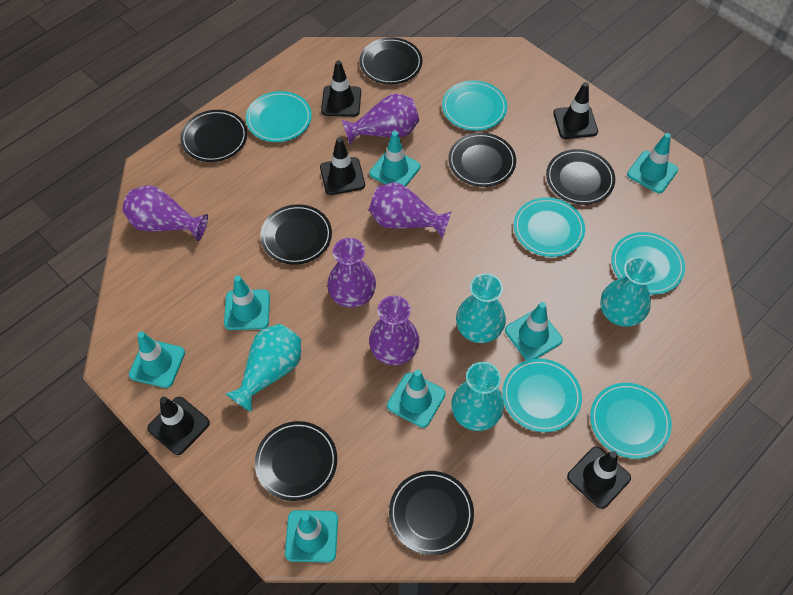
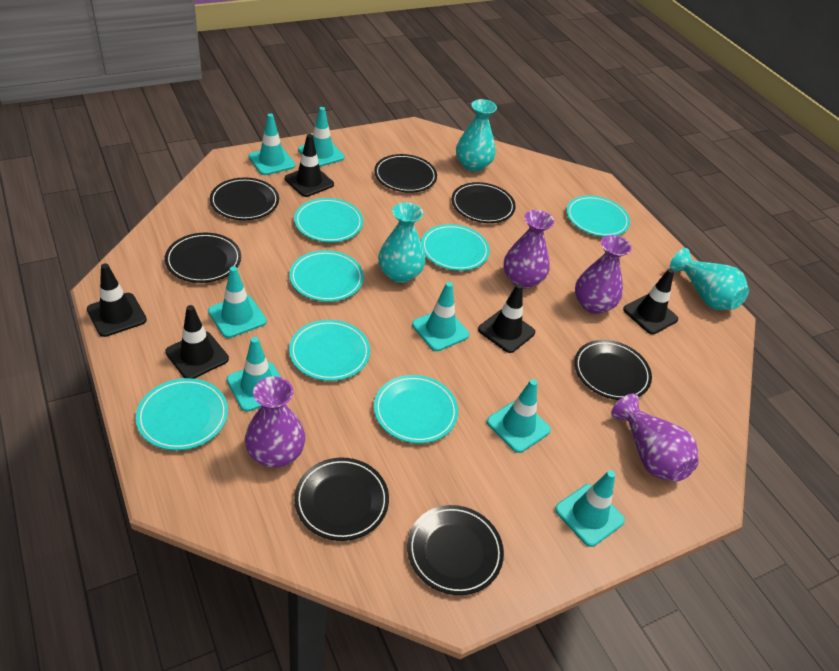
purple vase: 5 -> 4
turquoise plate: 6 -> 7
turquoise vase: 4 -> 3

